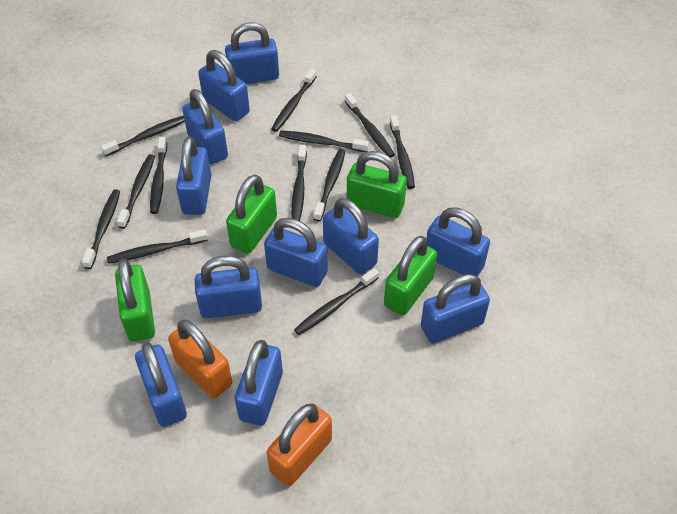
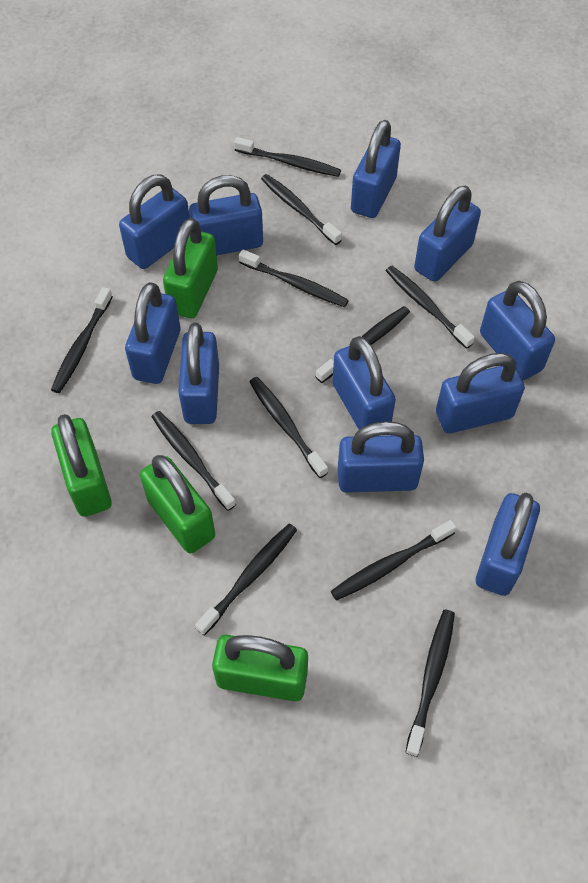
black toothbrush: 12 -> 11
orange padlock: 2 -> 0

